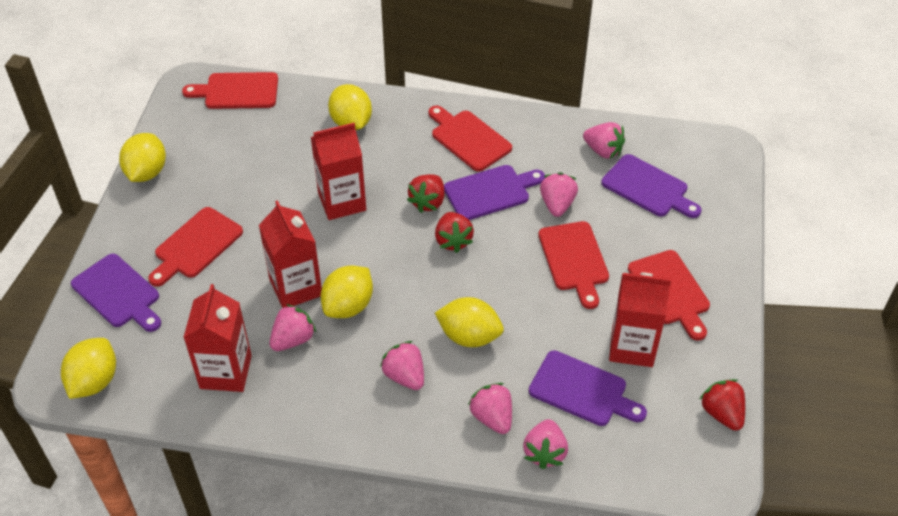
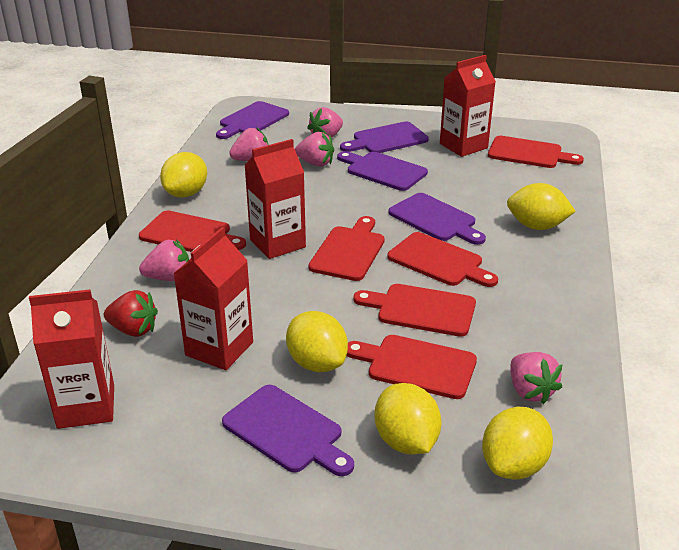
pink strawberry: 6 -> 5
purple cutting board: 4 -> 5
red cutting board: 5 -> 6
red strawberry: 3 -> 1

